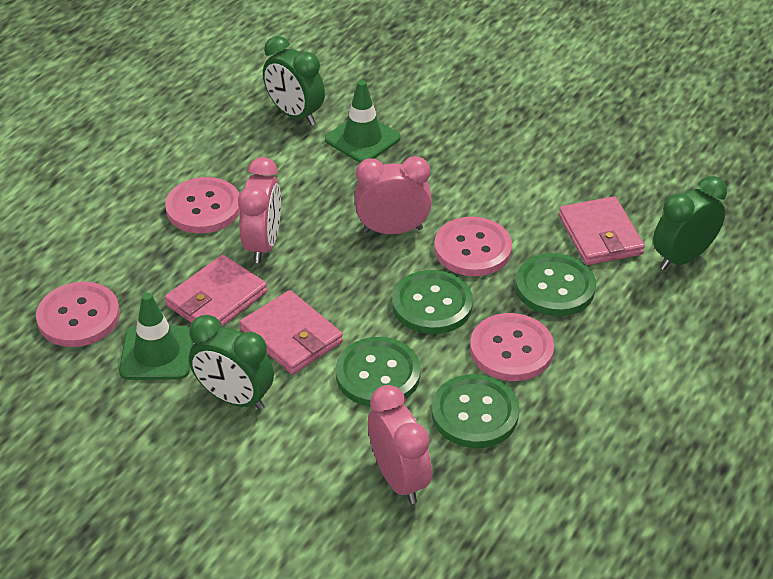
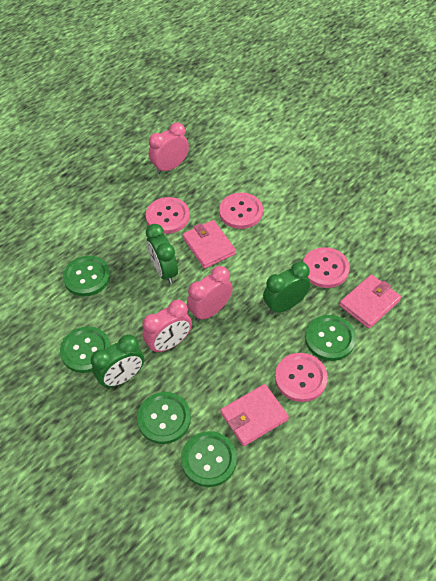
green button: 4 -> 5
green traffic cone: 2 -> 0

